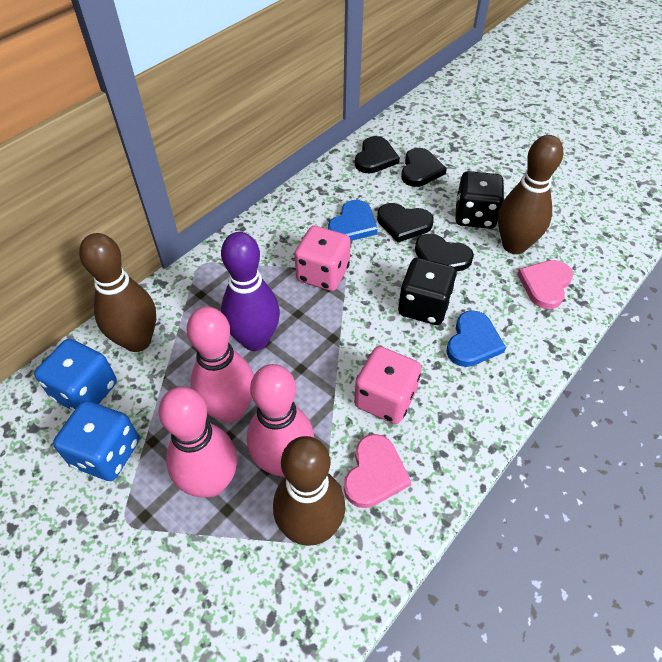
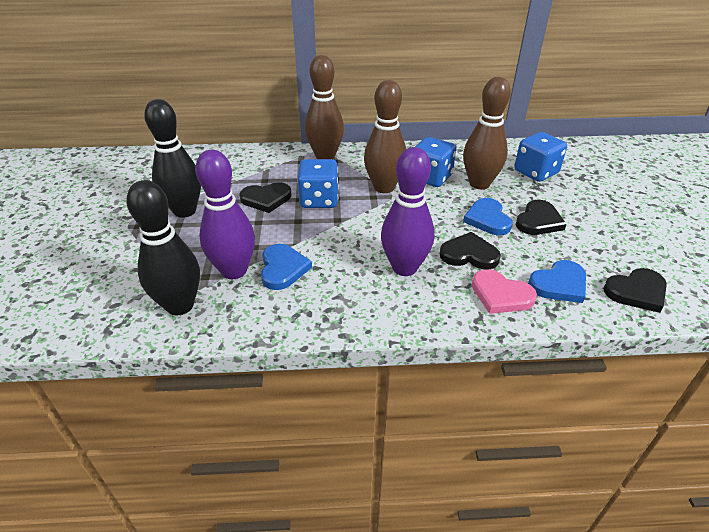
black bowling pin: 0 -> 2
black dice: 2 -> 0
blue dice: 2 -> 3
blue heart: 2 -> 3
pink bowling pin: 3 -> 0
pink dice: 2 -> 0
pink heart: 2 -> 1
purple bowling pin: 1 -> 2

